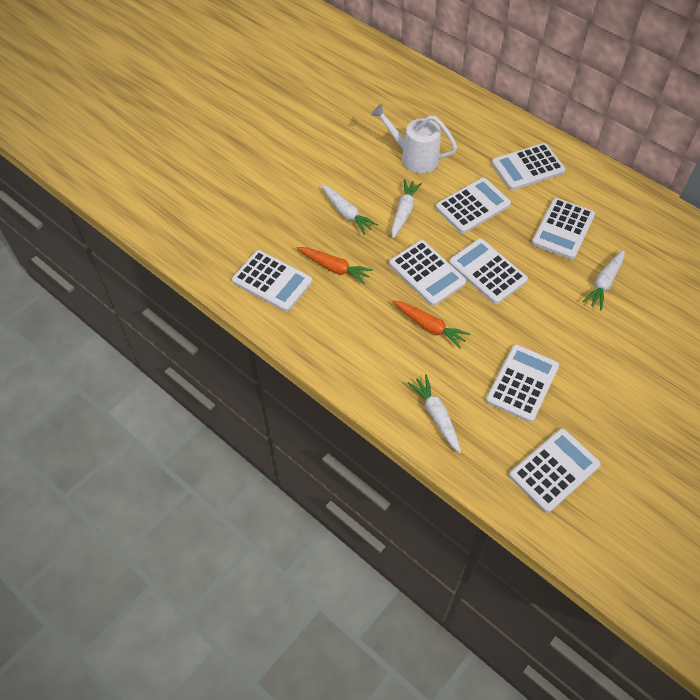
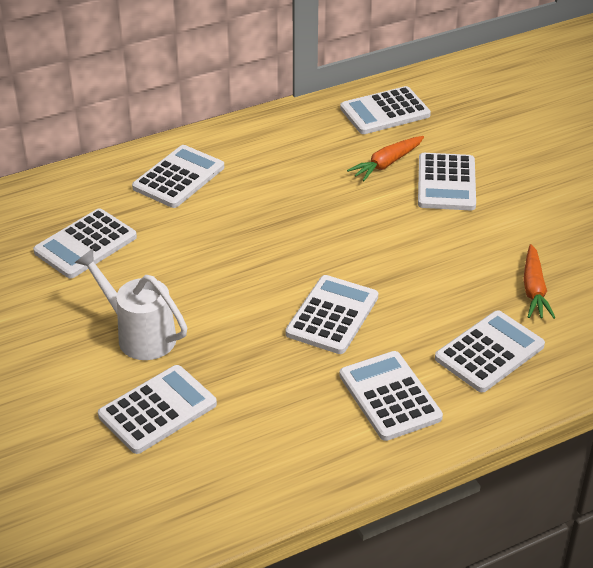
white carrot: 4 -> 0

